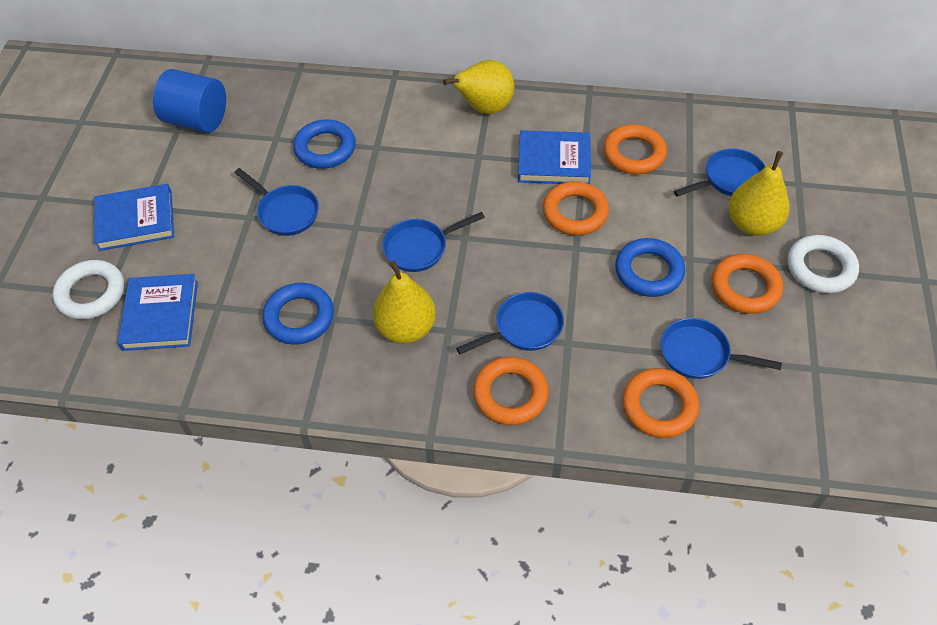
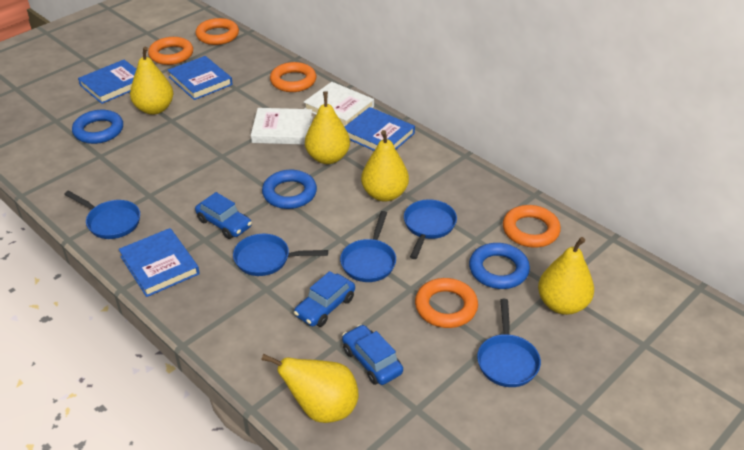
blue book: 3 -> 4
blue car: 0 -> 3
blue cylinder: 1 -> 0
white book: 0 -> 2
white ring: 2 -> 0
yellow pear: 3 -> 5

